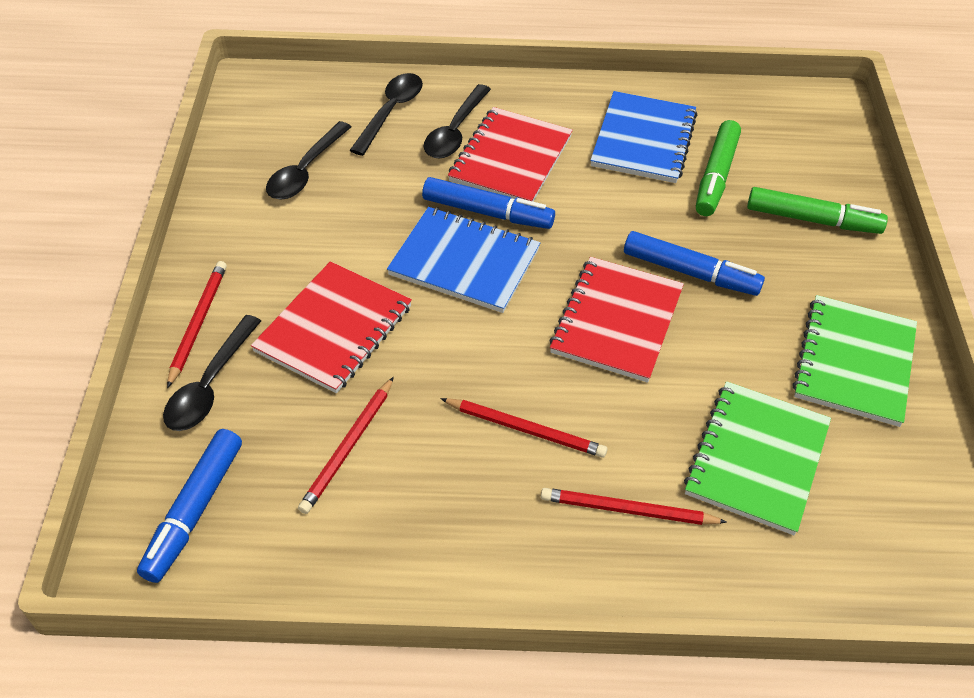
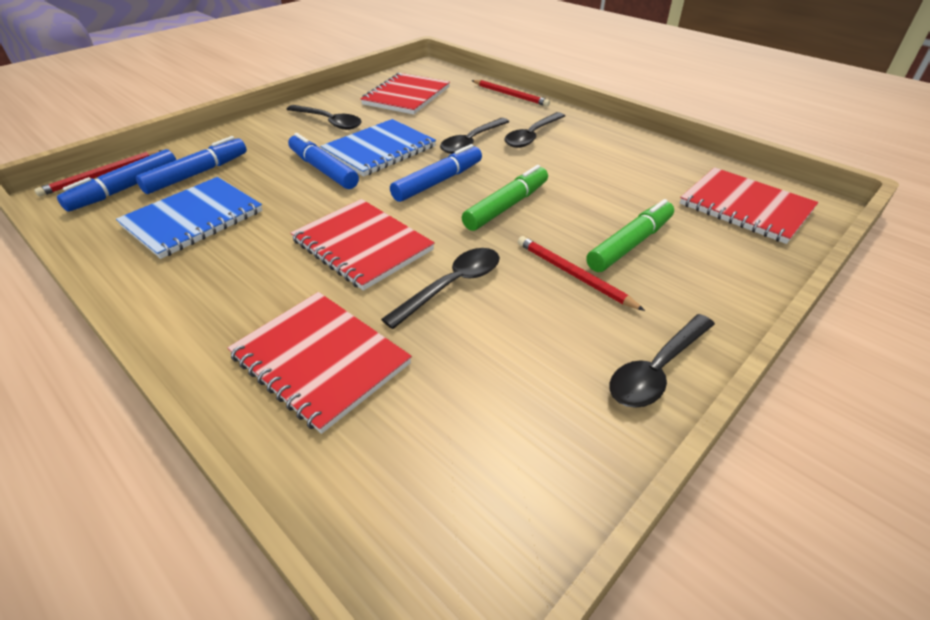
black spoon: 4 -> 5
blue marker: 3 -> 4
green notebook: 2 -> 0
red notebook: 3 -> 4
red pencil: 4 -> 3

